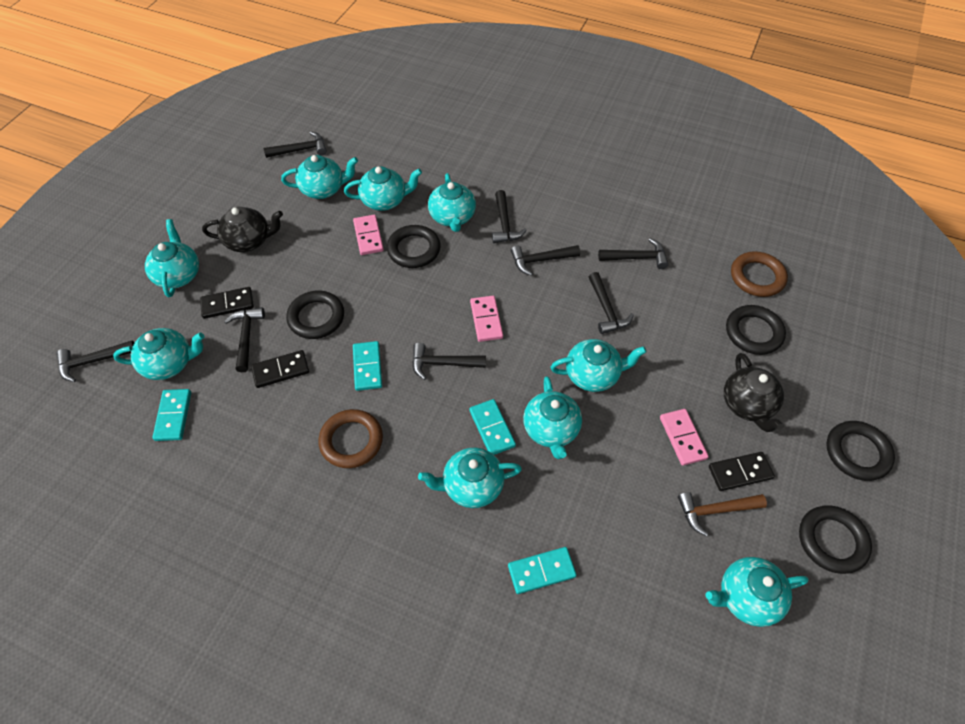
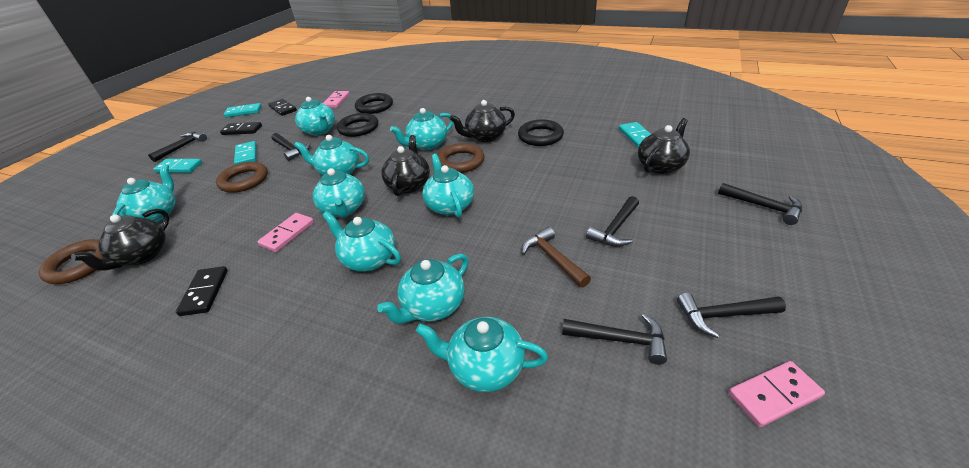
black hammer: 8 -> 6
black ring: 5 -> 3
black teapot: 2 -> 4
brown ring: 2 -> 3

